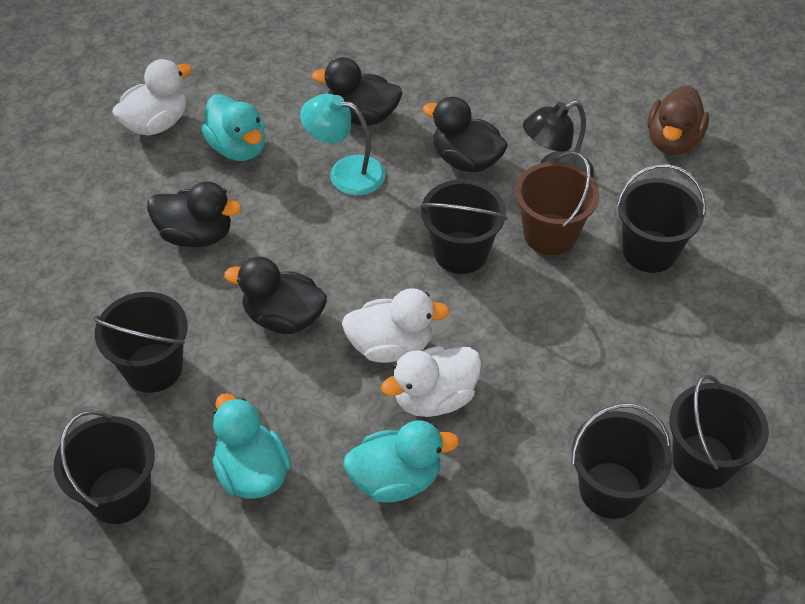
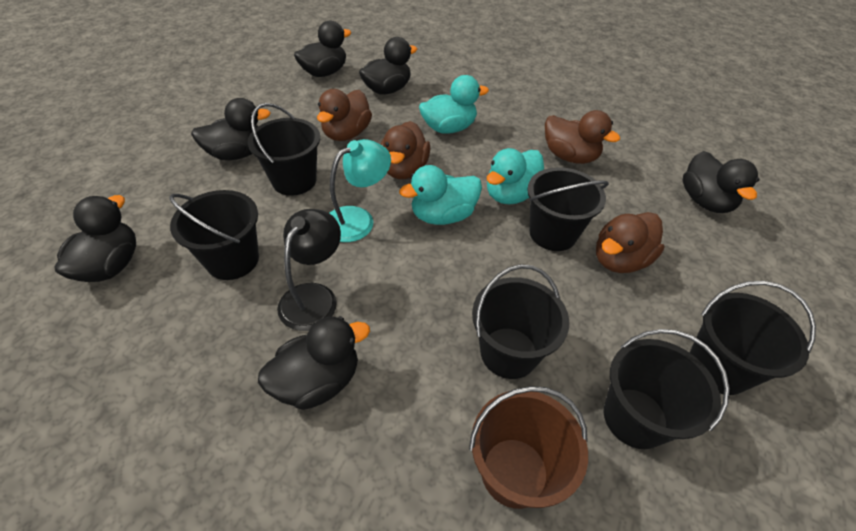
black duck: 4 -> 6
brown duck: 1 -> 4
white duck: 3 -> 0

